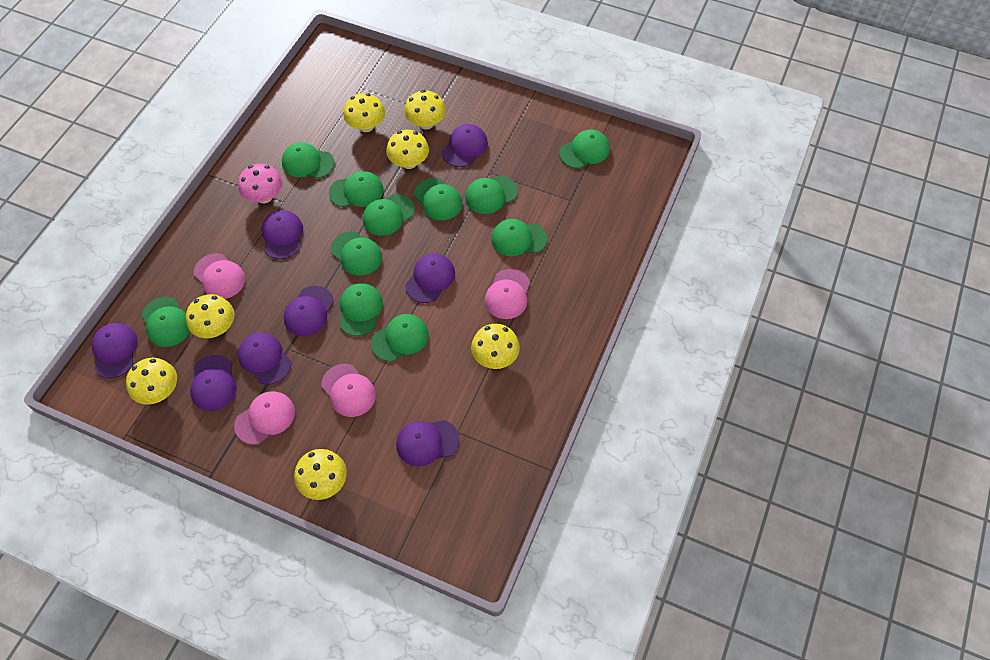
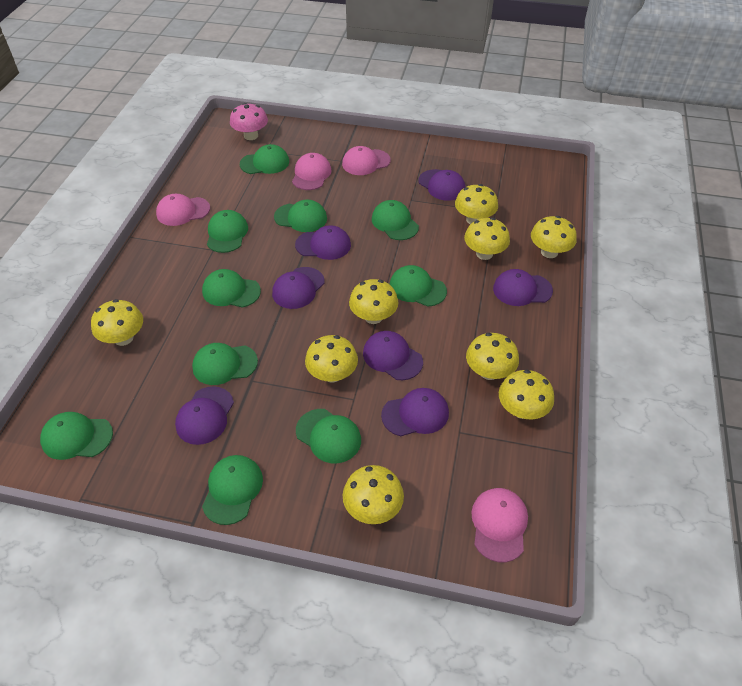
green cap: 11 -> 10
purple cap: 8 -> 7
yellow mushroom: 7 -> 9

